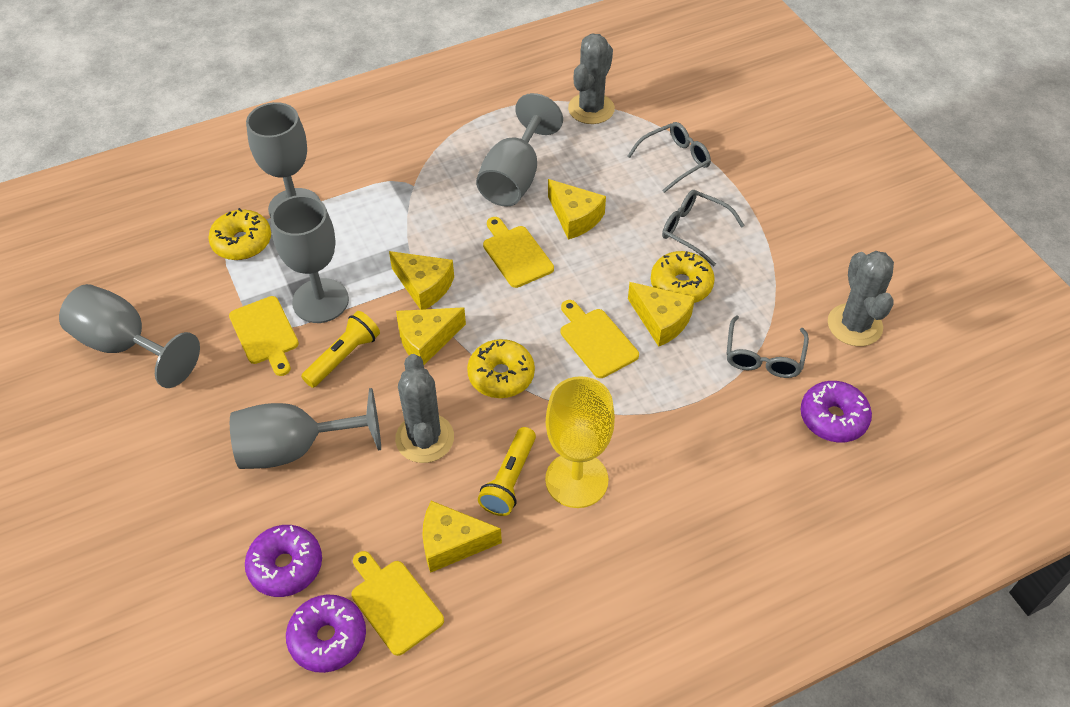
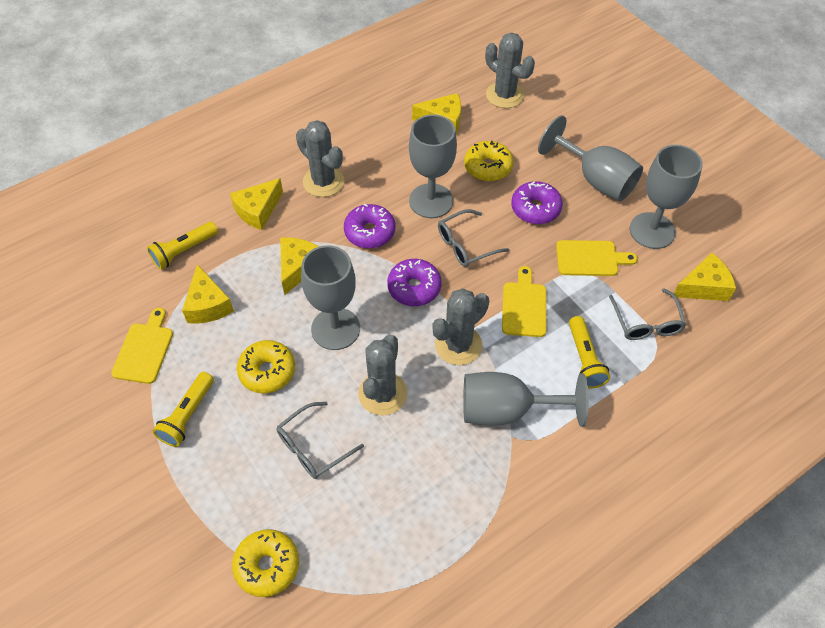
grey cactus: 3 -> 4
yellow cutting board: 4 -> 3
yellow flashlight: 2 -> 3
yellow goblet: 1 -> 0

